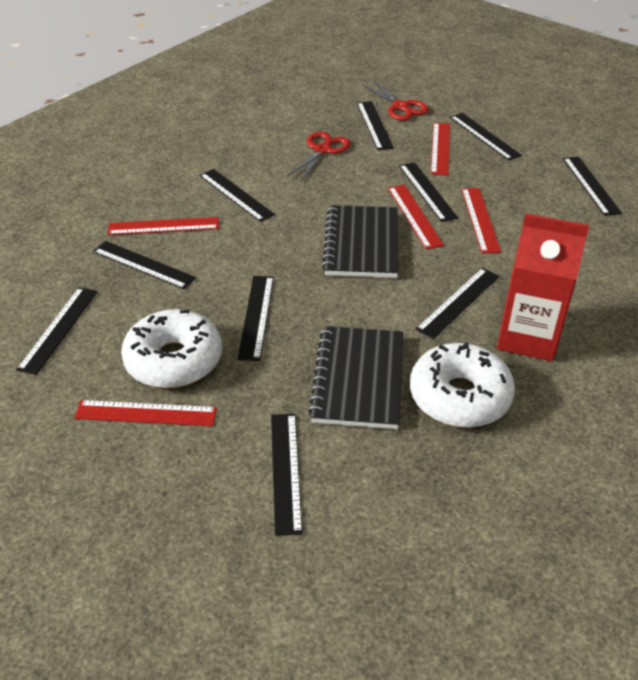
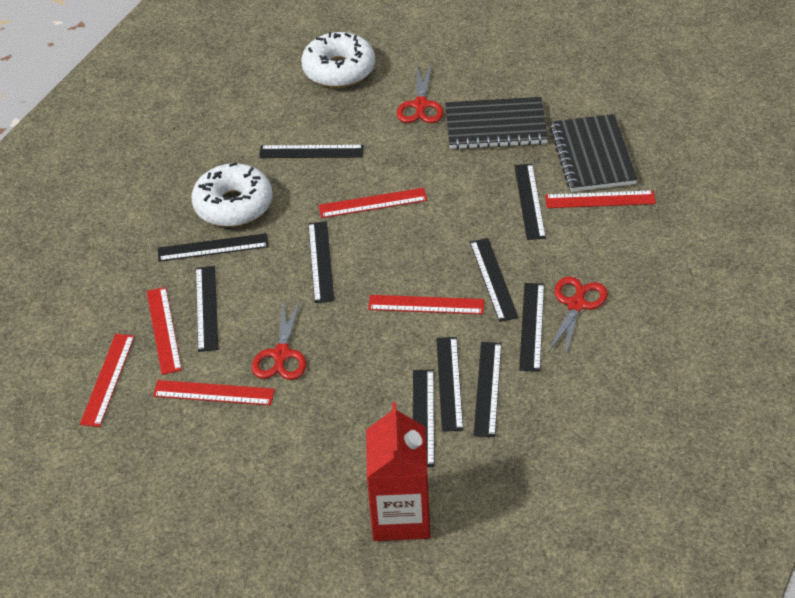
red ruler: 5 -> 6
red scissors: 2 -> 3

